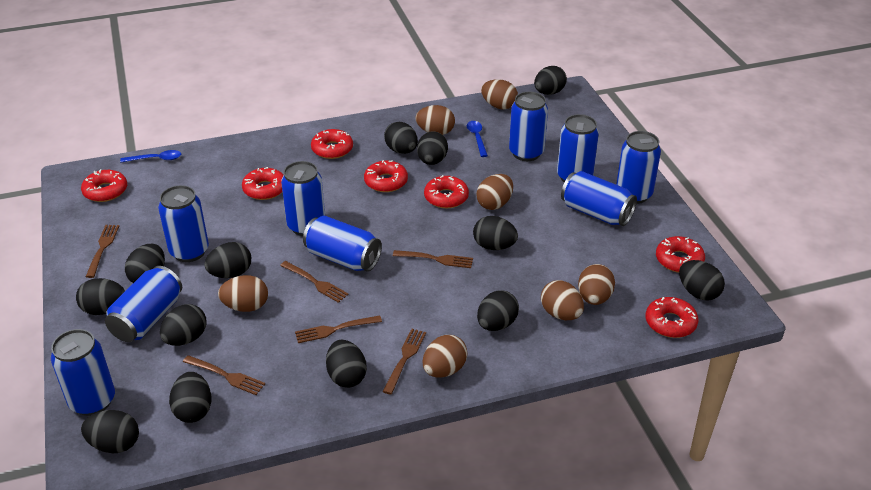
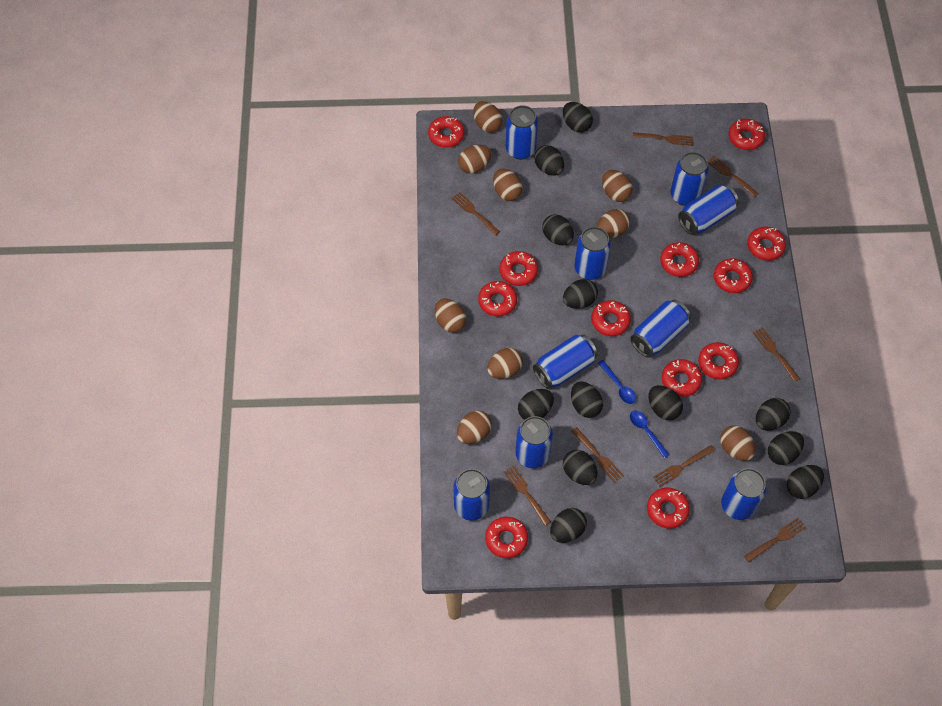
black egg: 13 -> 12
brown egg: 7 -> 9
brown fork: 6 -> 8
red donut: 7 -> 12

